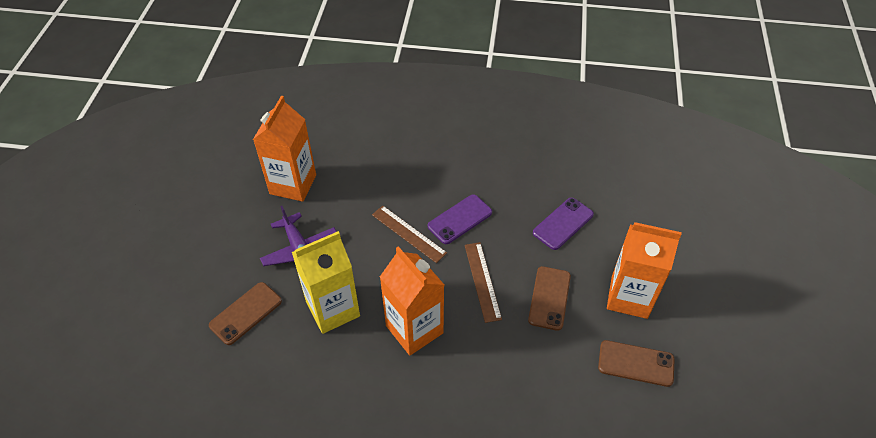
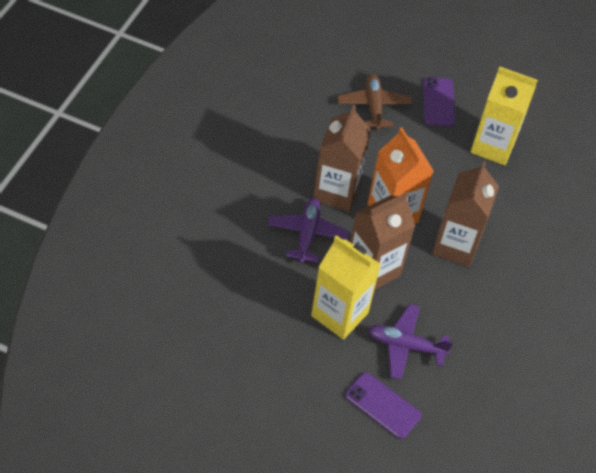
brown carton: 0 -> 3
brown phone: 3 -> 0
brown plane: 0 -> 1
brown ruler: 2 -> 0
orange carton: 3 -> 1
purple plane: 1 -> 2
yellow carton: 1 -> 2

